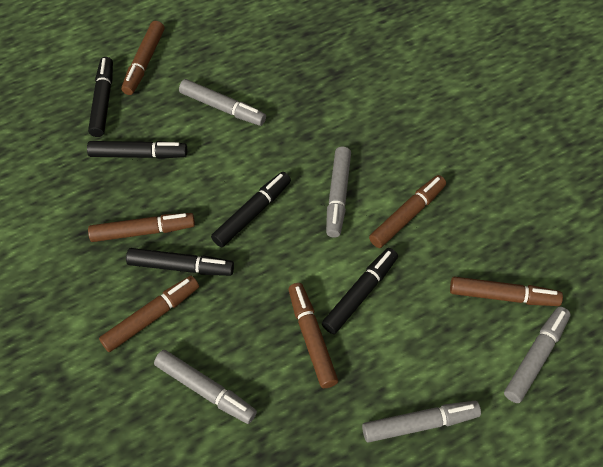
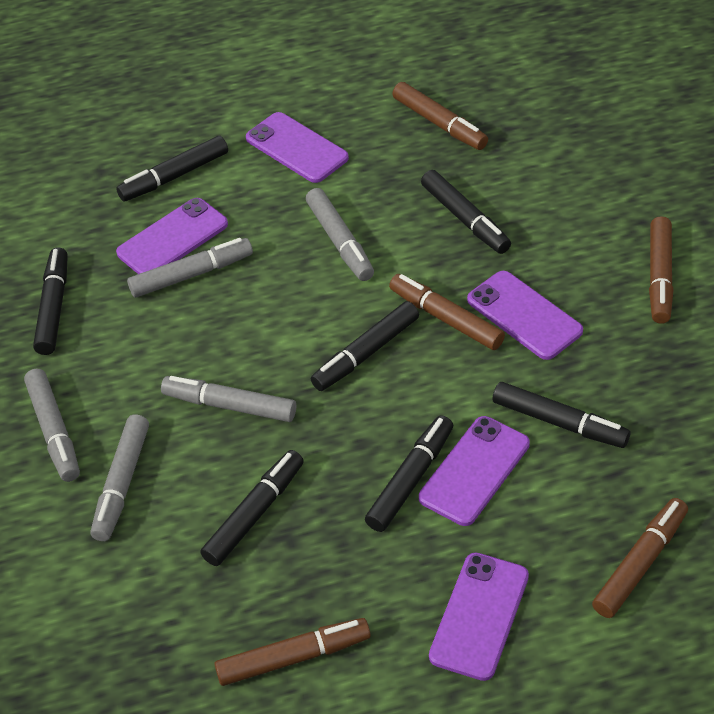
black marker: 5 -> 7
brown marker: 6 -> 5
purple phone: 0 -> 5

